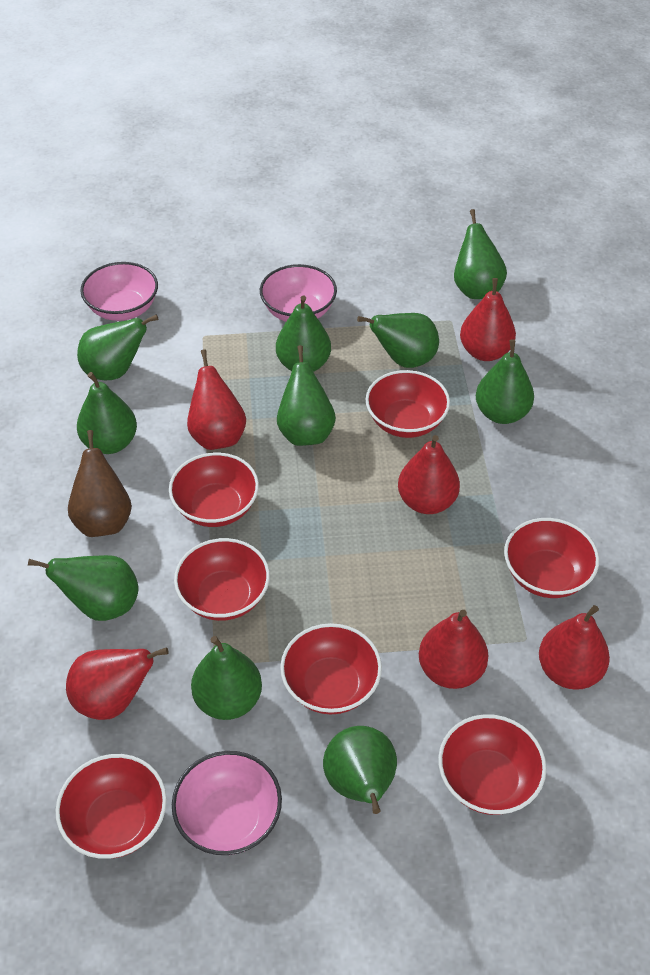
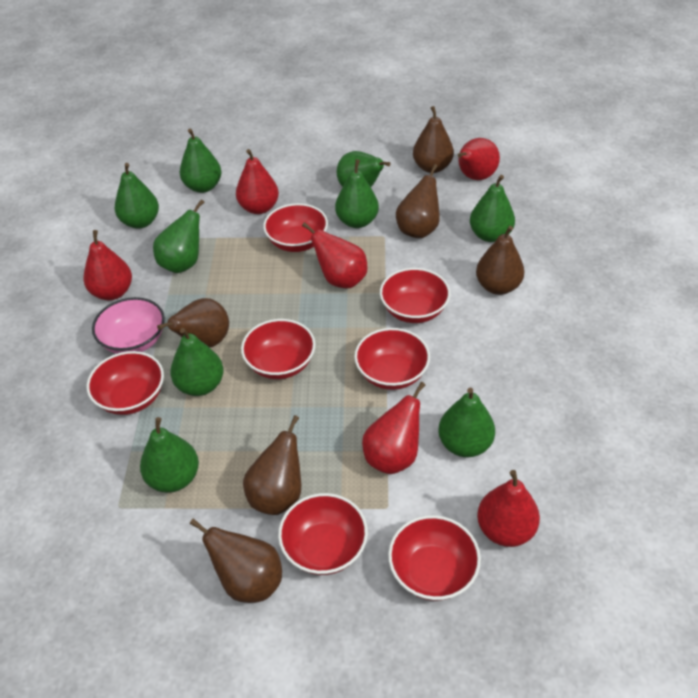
brown pear: 1 -> 6
green pear: 10 -> 9
pink bowl: 3 -> 1

